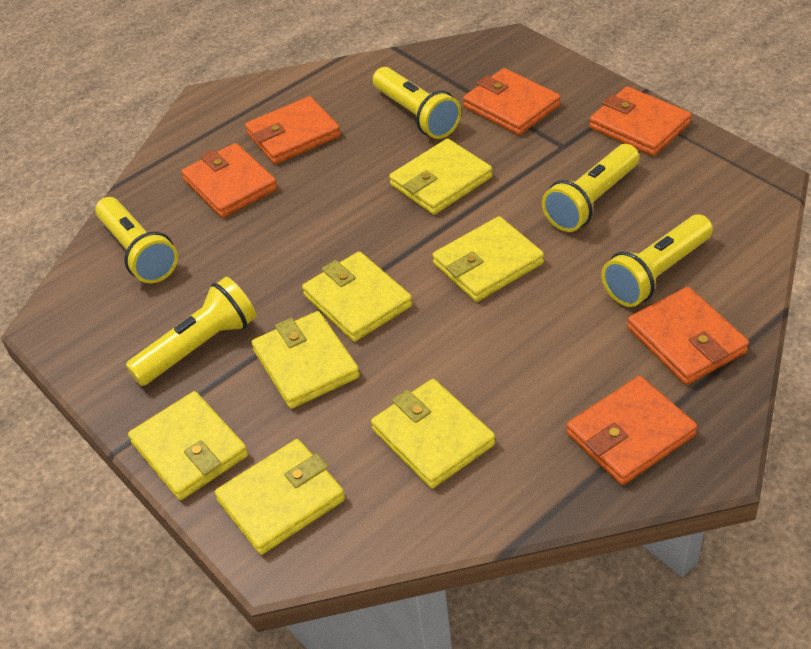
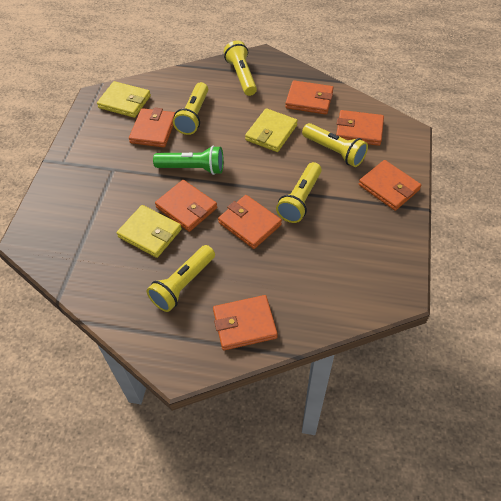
green flashlight: 0 -> 1
orange wallet: 6 -> 7
yellow wallet: 7 -> 3

